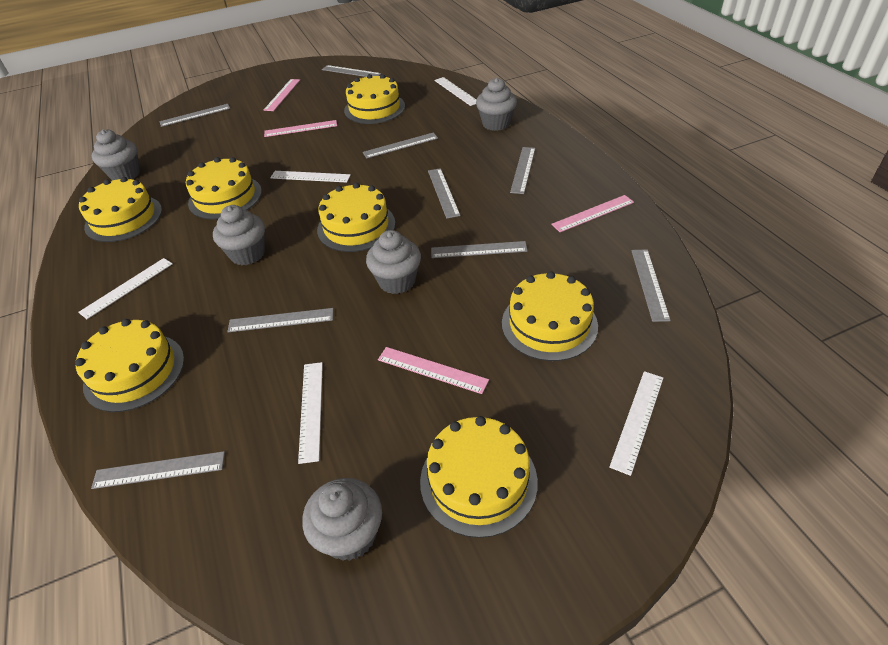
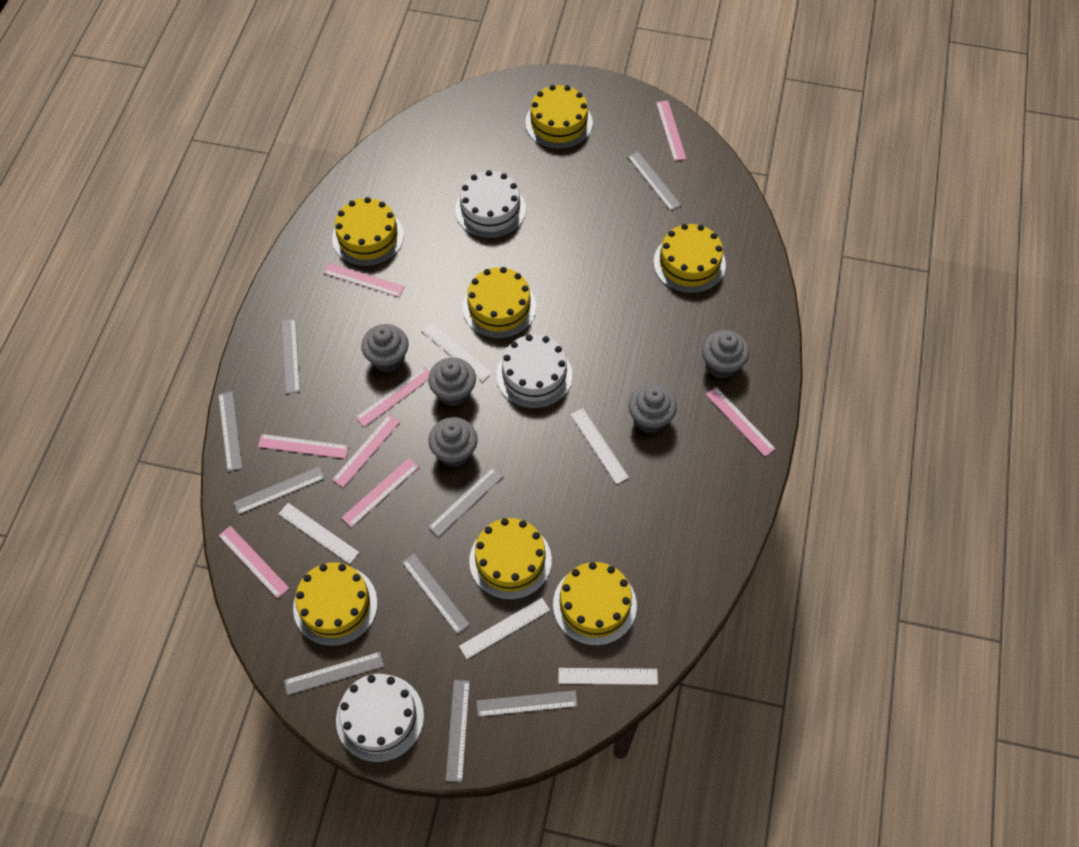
pink ruler: 4 -> 8
white cake: 0 -> 3

